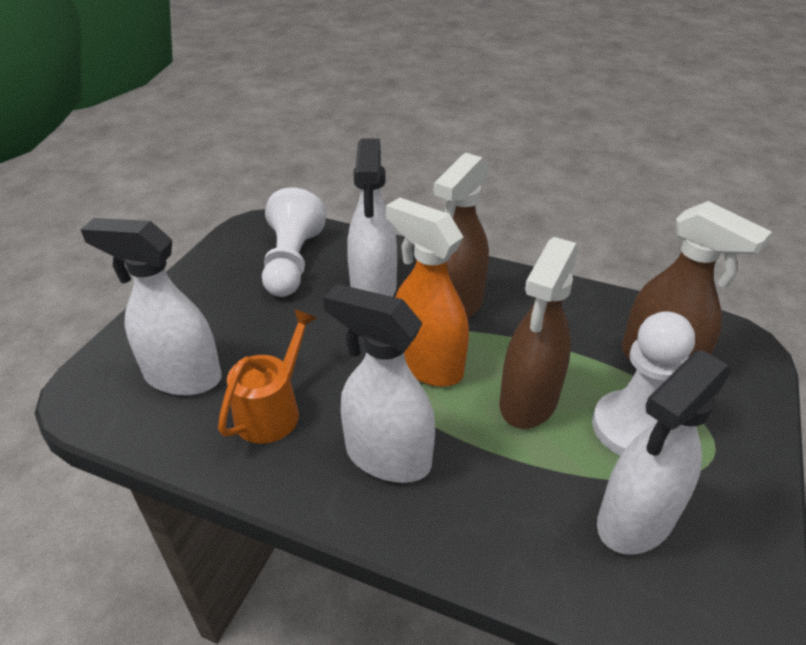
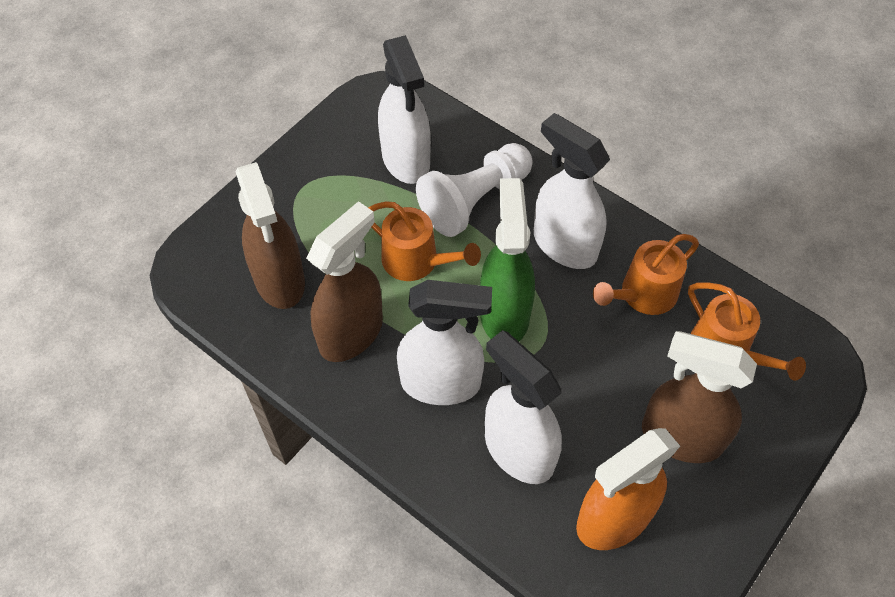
green spray bottle: 0 -> 1
orange watering can: 1 -> 3
white pawn: 2 -> 1

